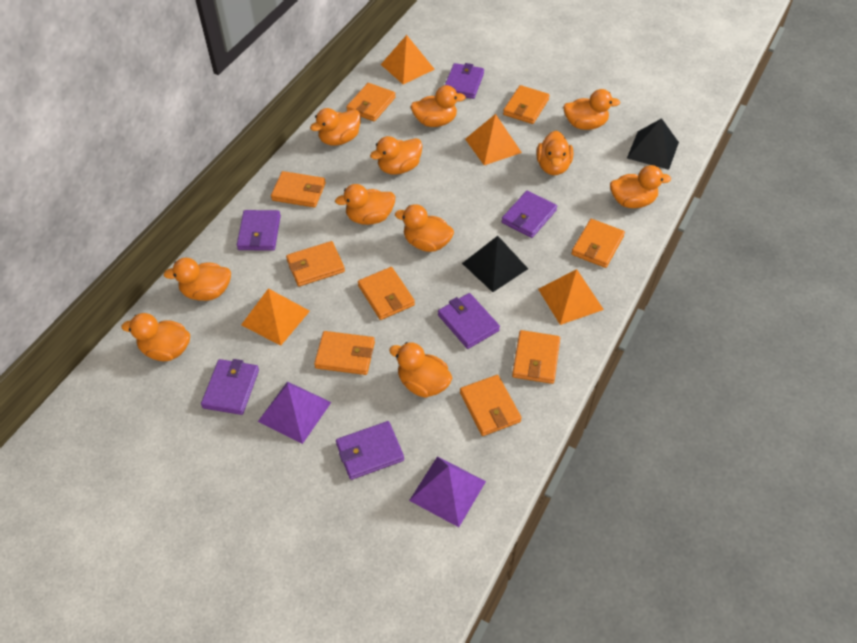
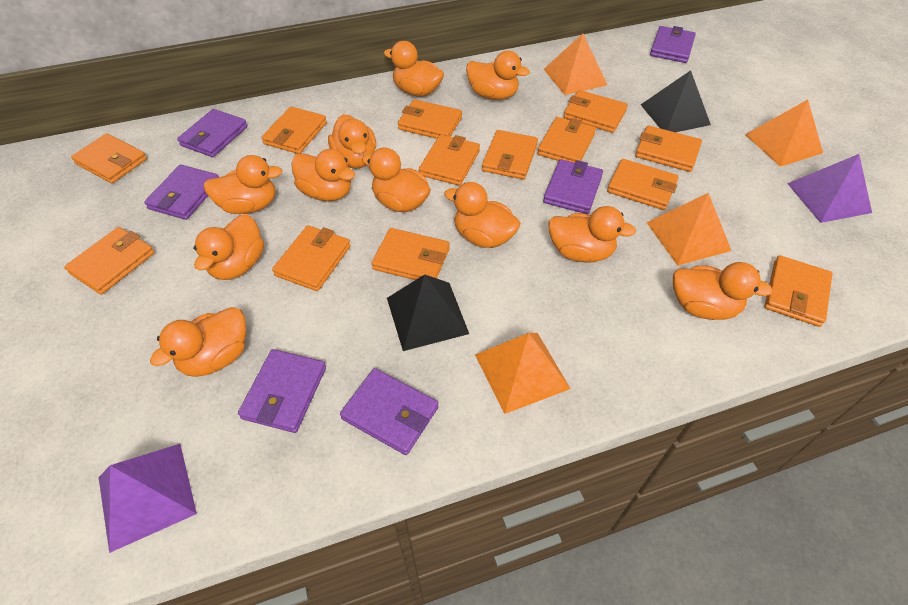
orange wallet: 9 -> 13

